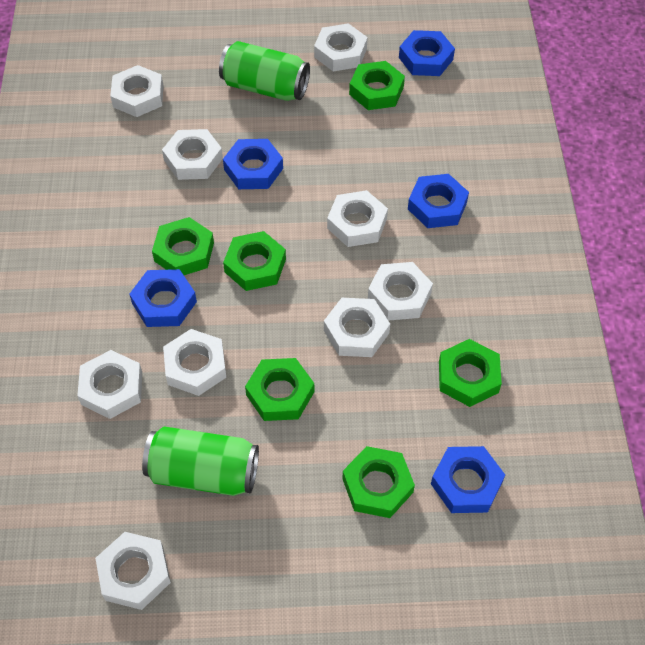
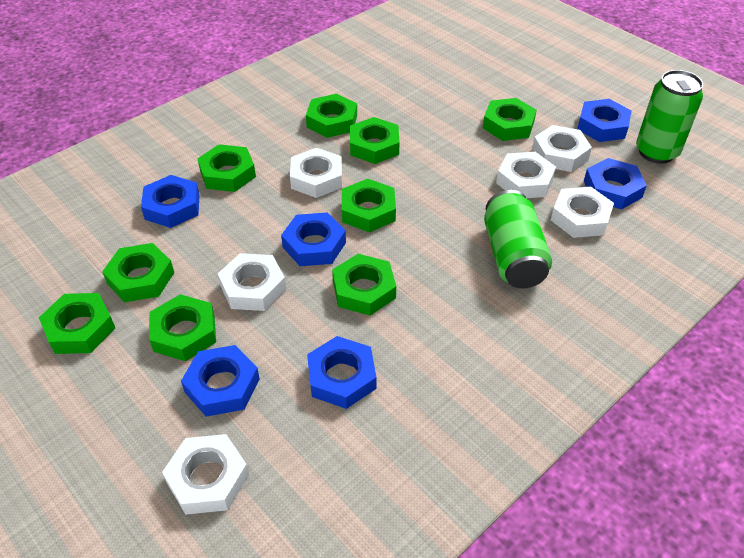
blue nut: 5 -> 6
green nut: 6 -> 9
white nut: 9 -> 6

